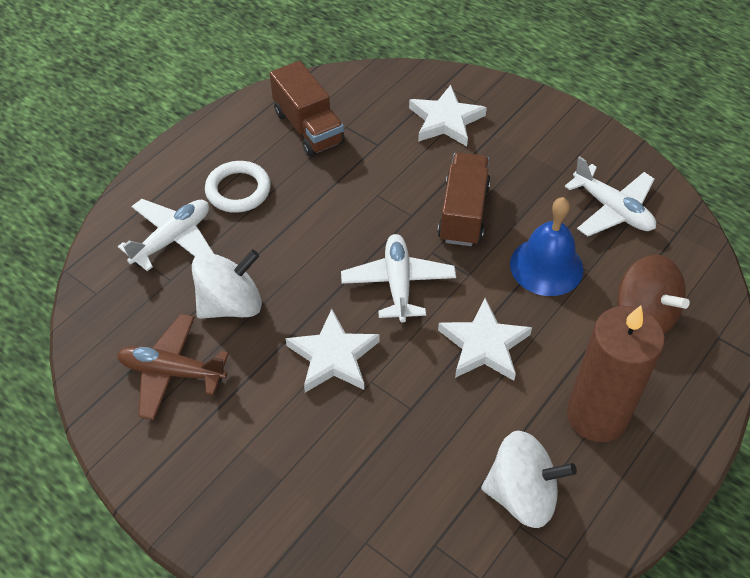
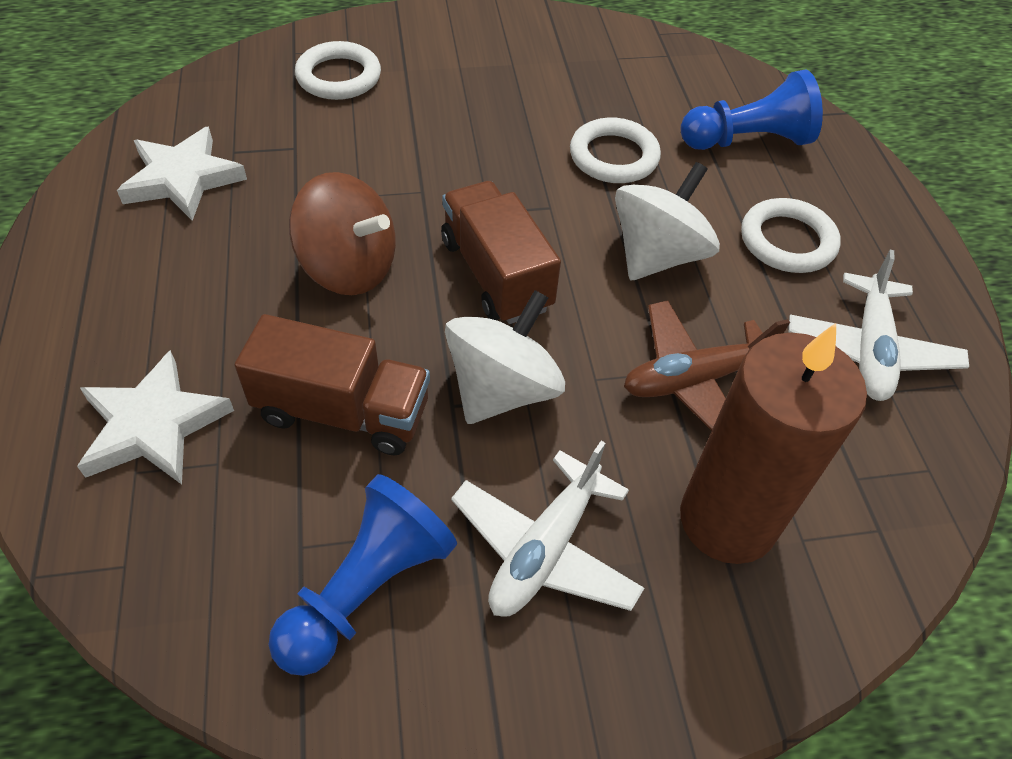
blue bell: 1 -> 0
blue pawn: 0 -> 2
white plane: 3 -> 2
white ring: 1 -> 3
white star: 3 -> 2

